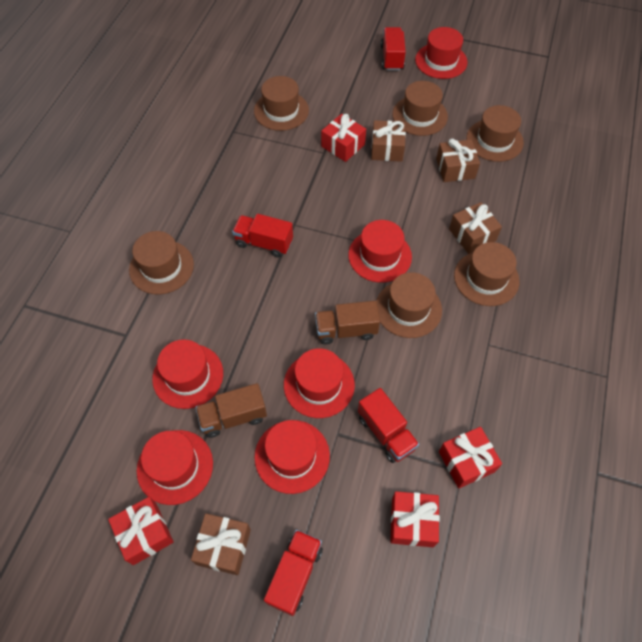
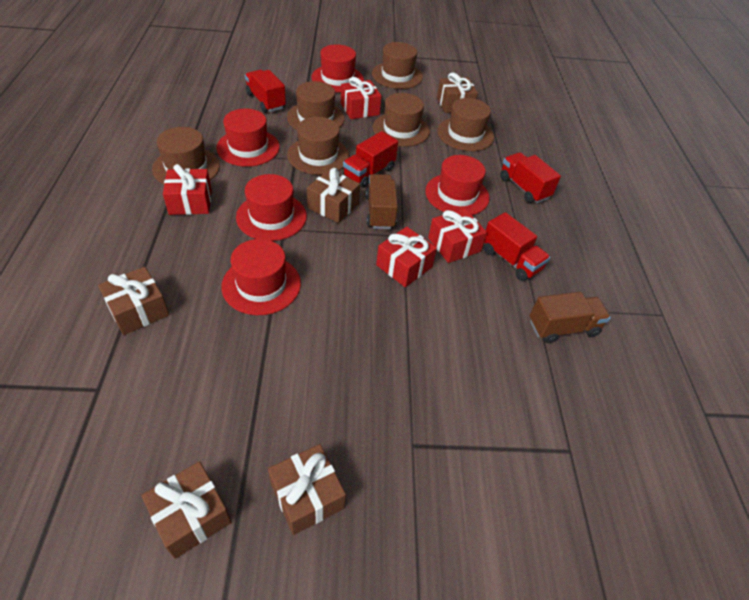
brown gift: 4 -> 5
red hat: 6 -> 5

